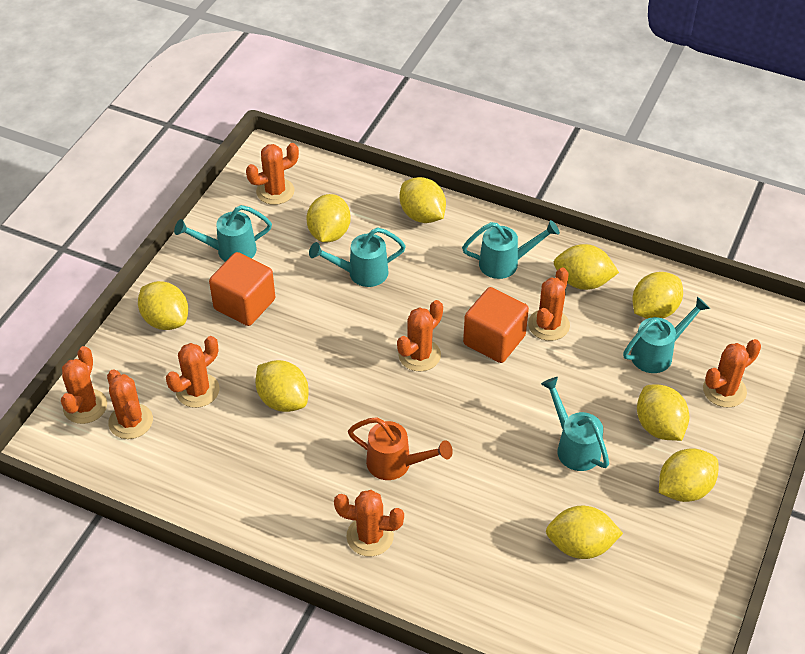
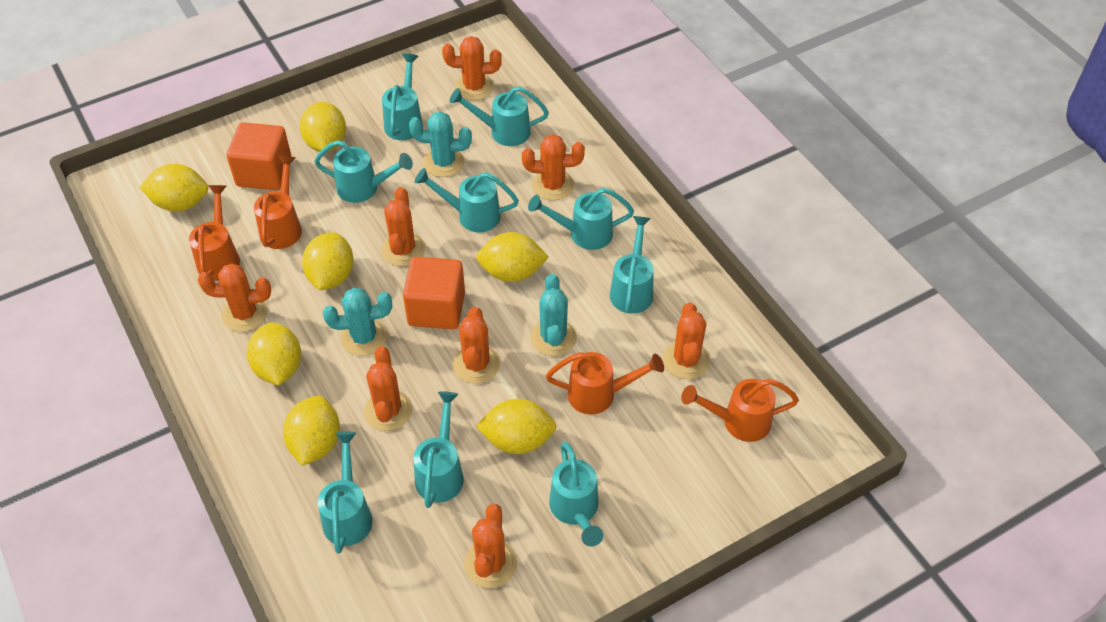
orange watering can: 1 -> 4
turquoise cactus: 0 -> 3
turquoise watering can: 5 -> 9
yellow lemon: 9 -> 7

